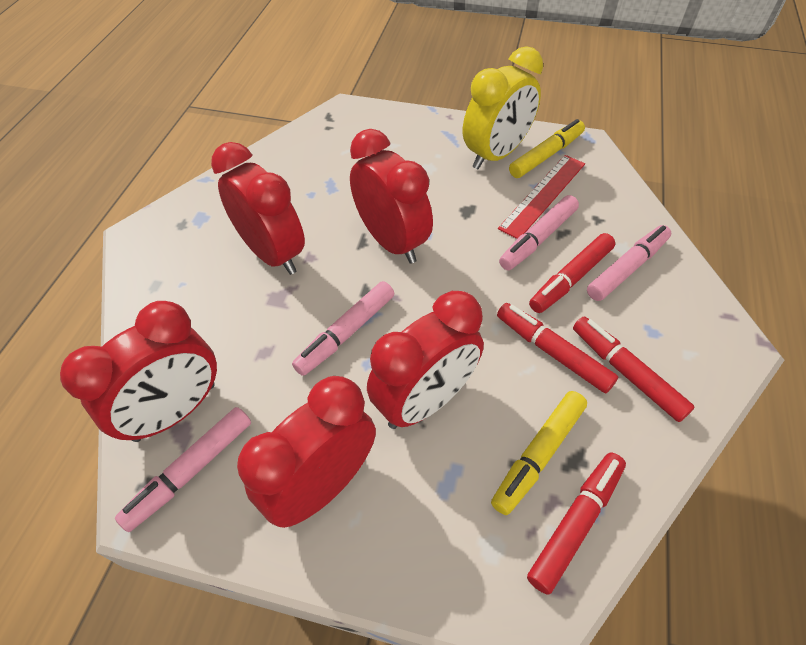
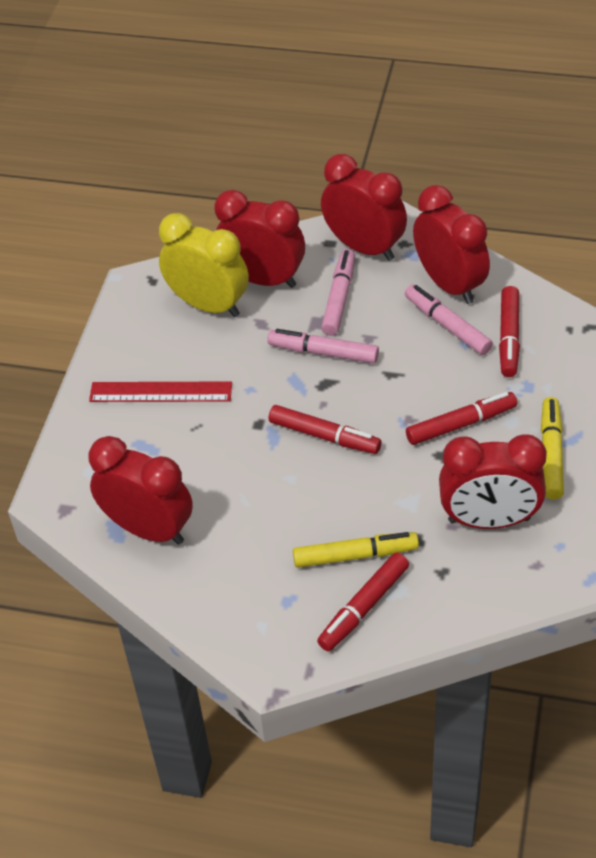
pink marker: 4 -> 3

